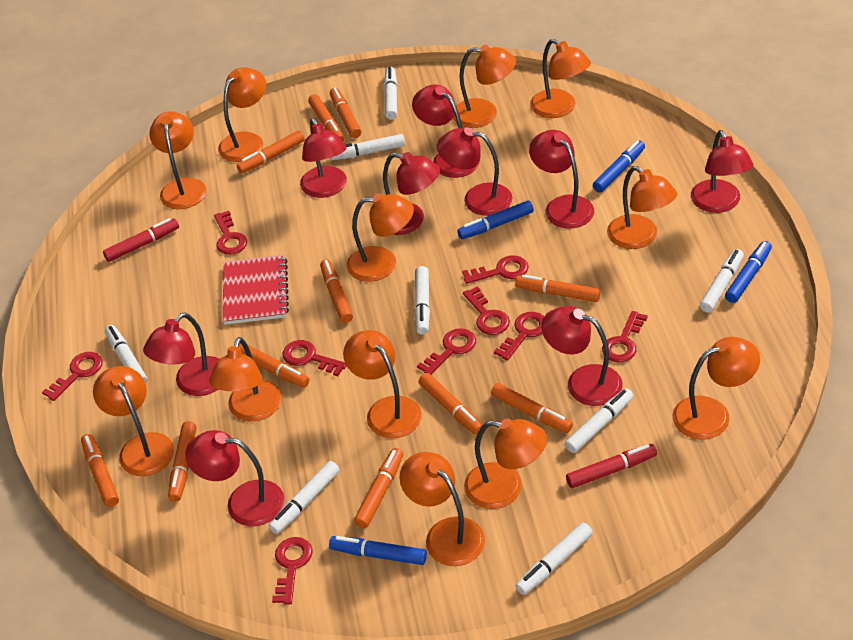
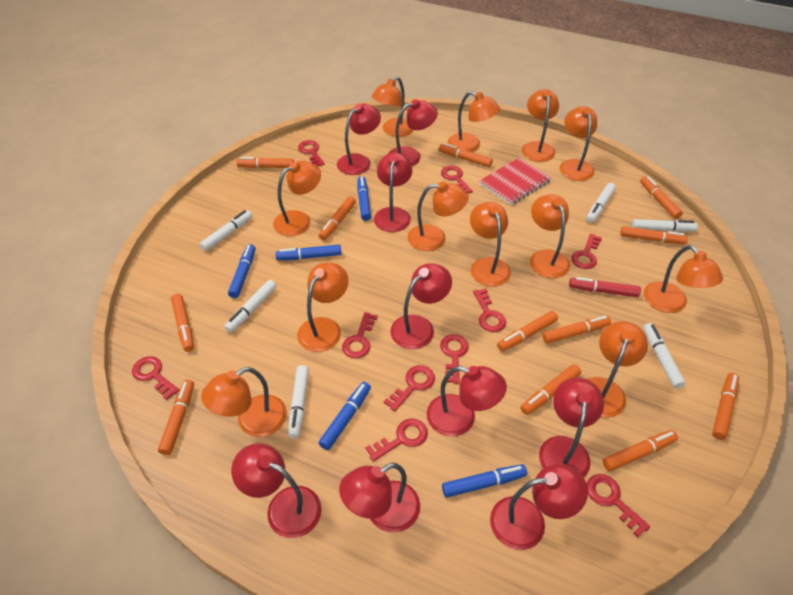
blue marker: 4 -> 5
orange marker: 11 -> 12
red key: 9 -> 10
red marker: 2 -> 1
white marker: 8 -> 6

